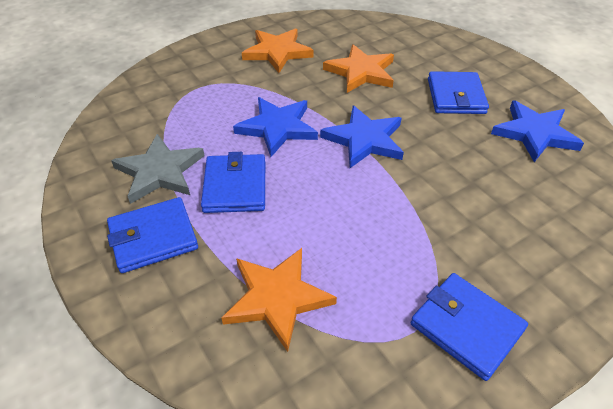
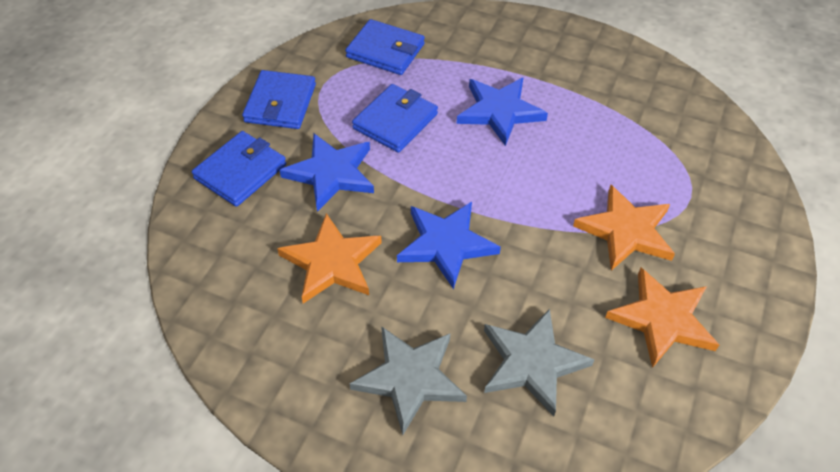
grey star: 1 -> 2

